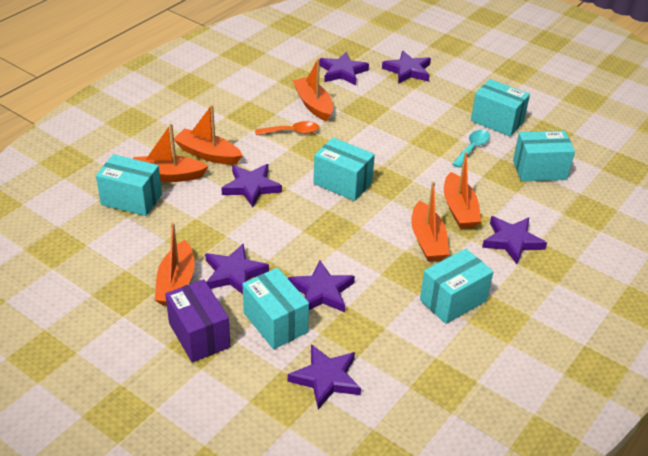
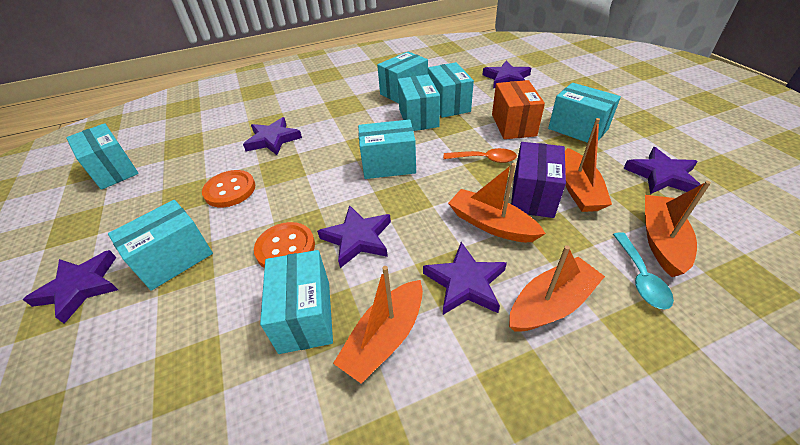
orange boat: 6 -> 5
orange box: 0 -> 1
orange button: 0 -> 2
purple star: 7 -> 6
turquoise box: 6 -> 8

